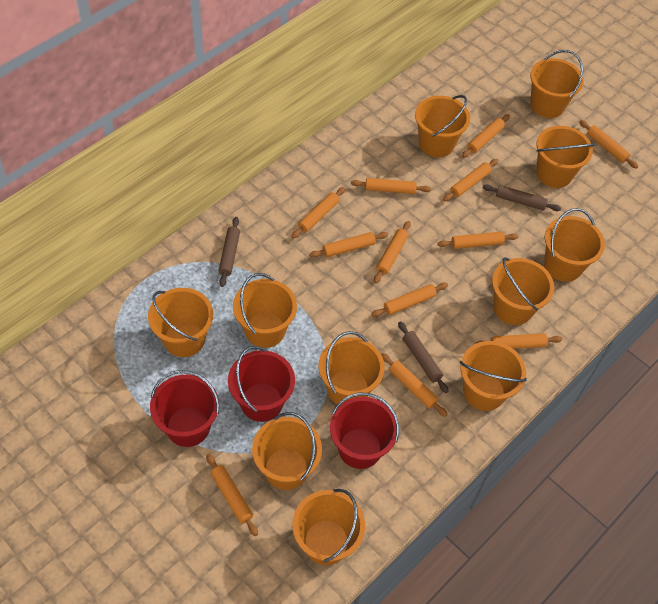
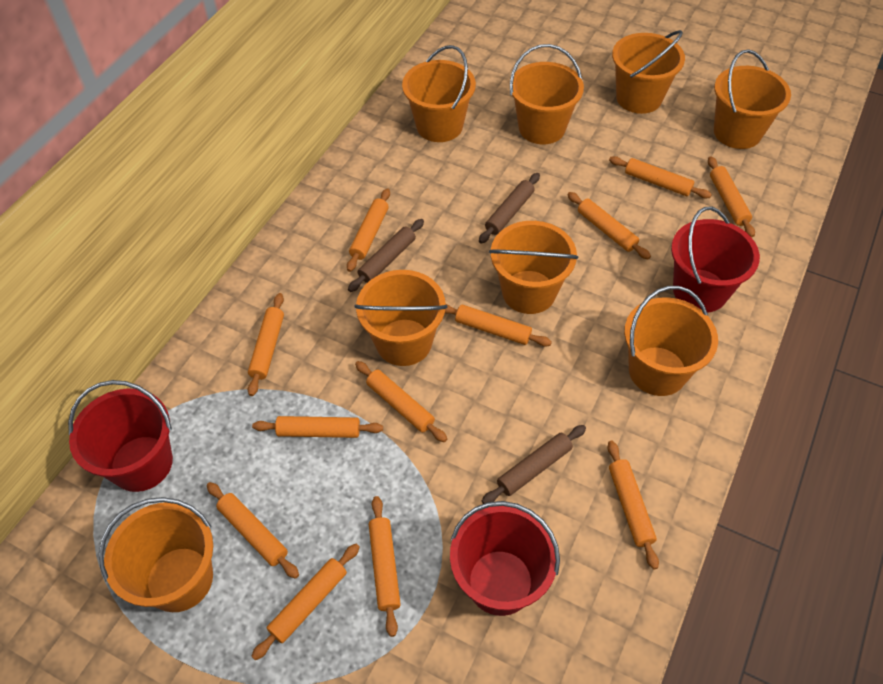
orange bucket: 11 -> 8

